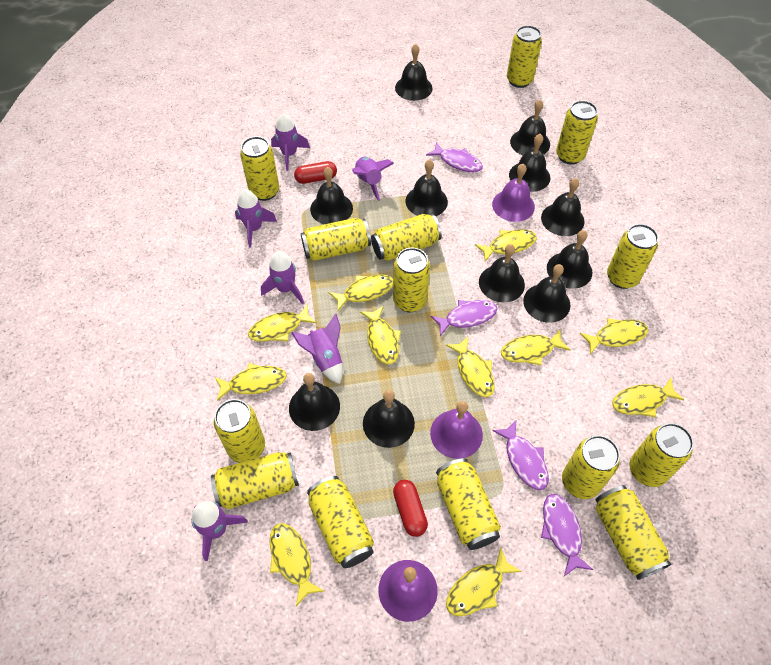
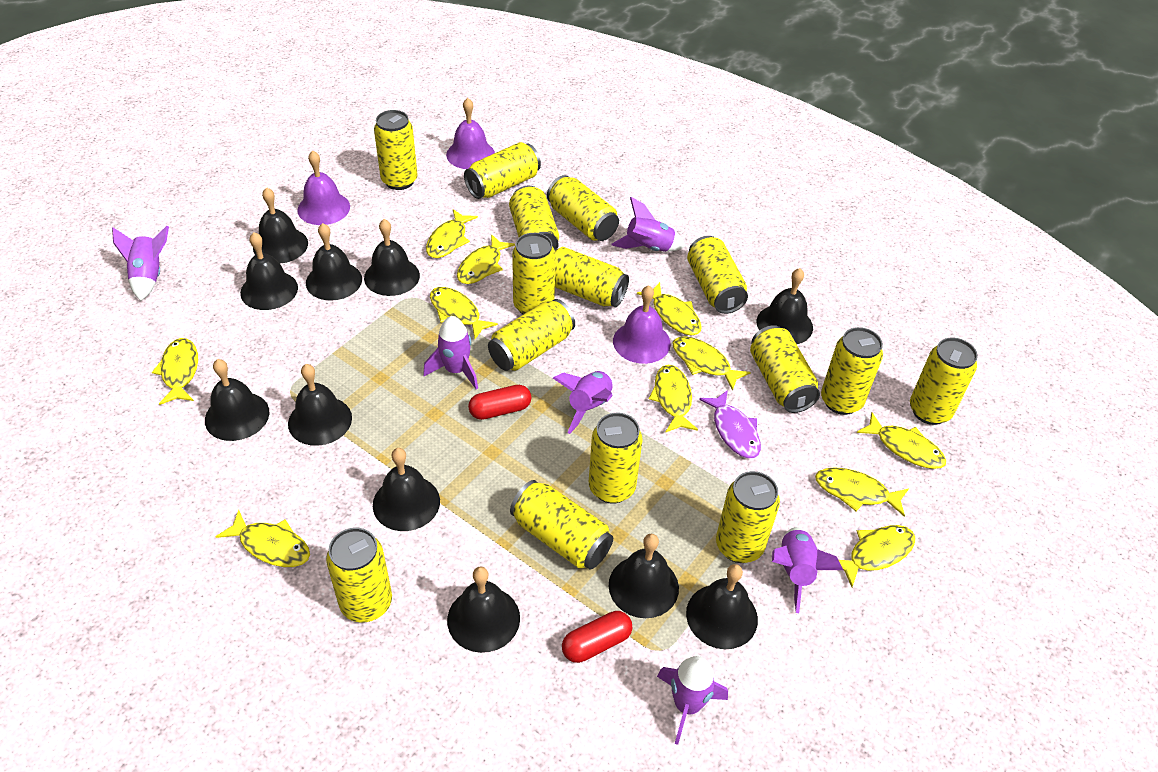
purple fish: 4 -> 1
yellow can: 14 -> 15

